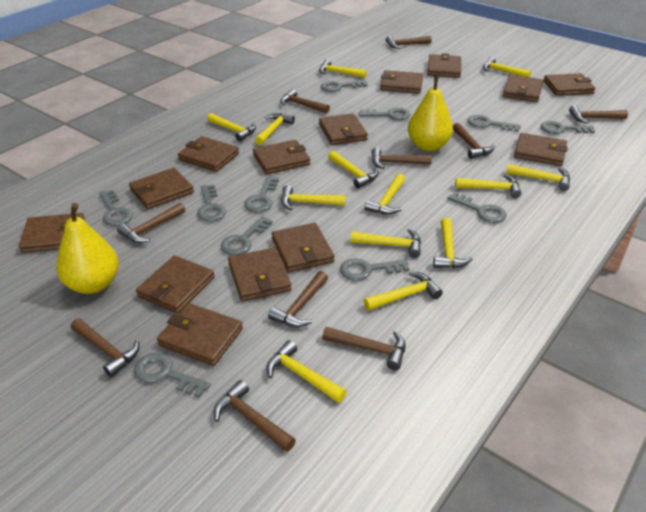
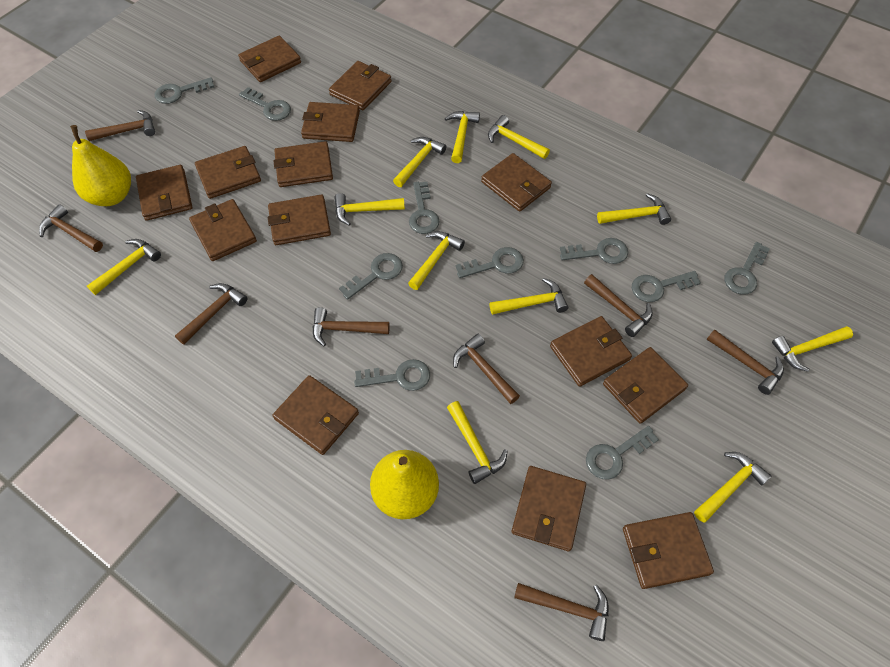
brown hammer: 10 -> 8
grey key: 11 -> 10
yellow hammer: 13 -> 11

